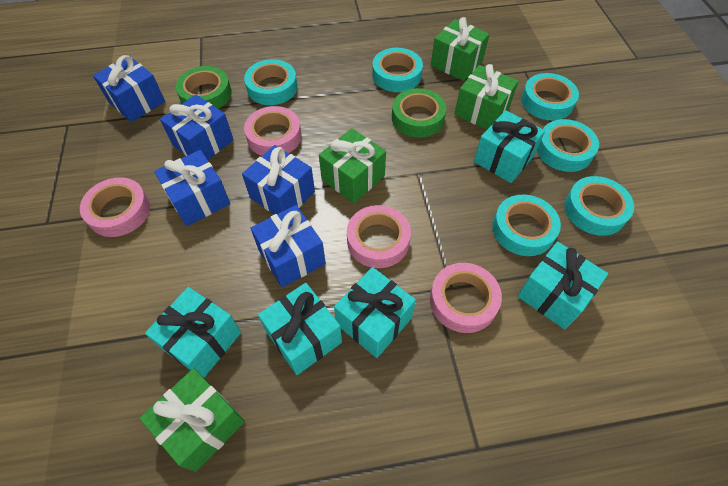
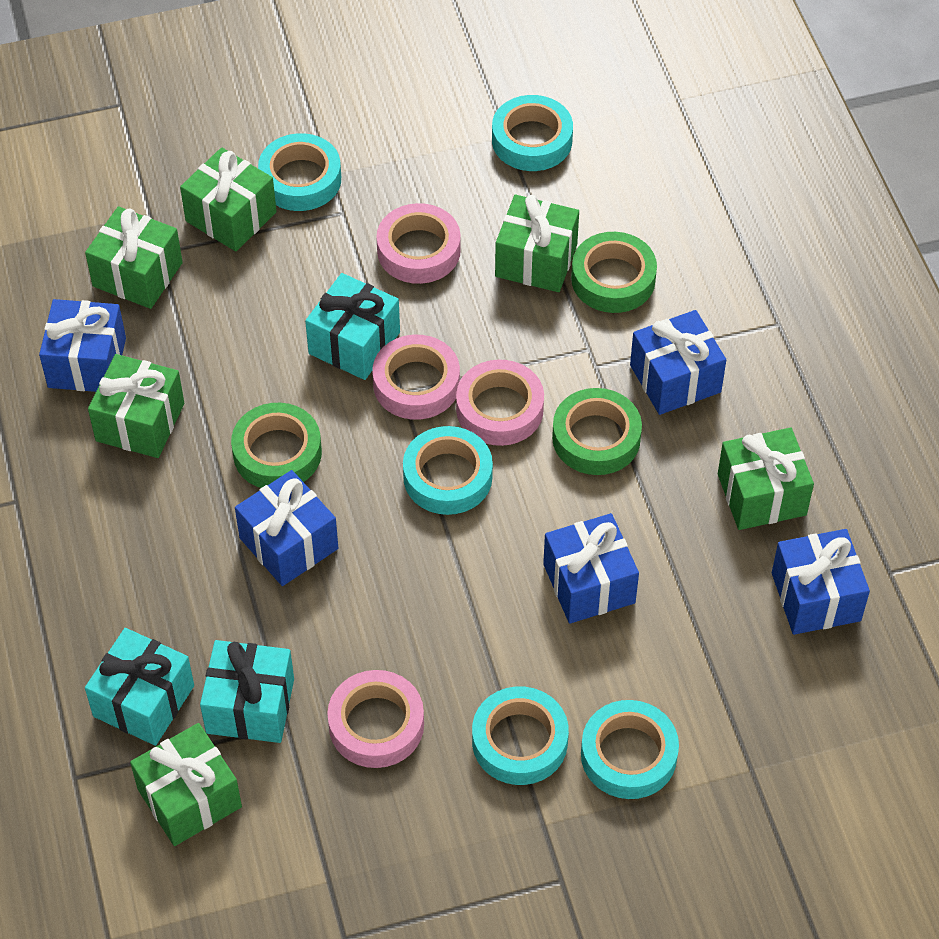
green gift: 4 -> 6
green tape: 2 -> 3
turquoise gift: 5 -> 3
turquoise tape: 6 -> 5

